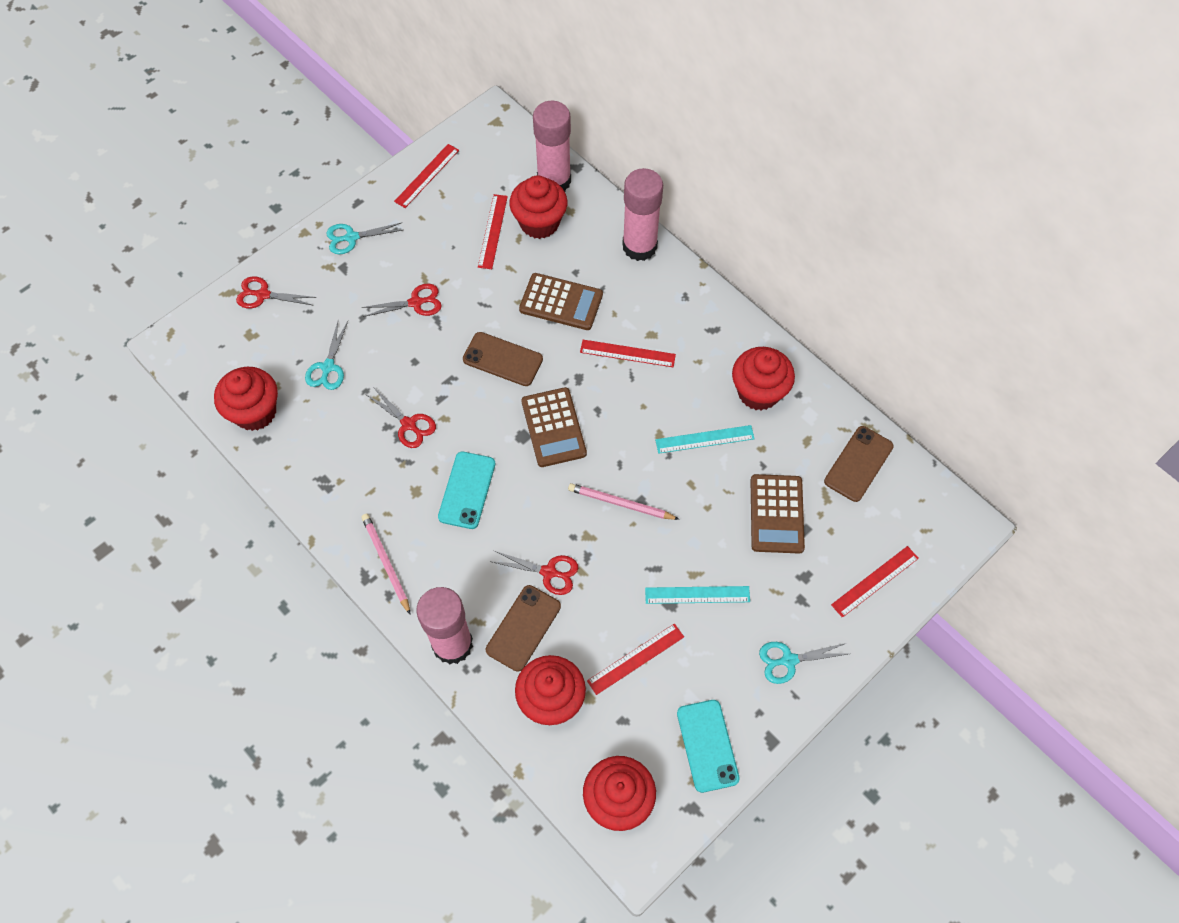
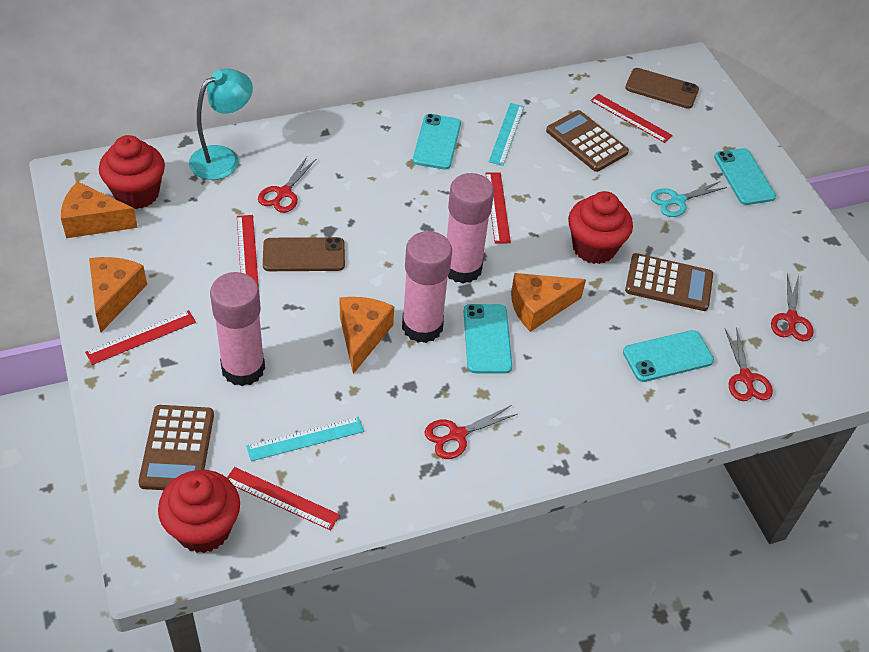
brown phone: 3 -> 2
orange cheese: 0 -> 4
pink pencil: 2 -> 0
red cupcake: 5 -> 3
turquoise lamp: 0 -> 1
turquoise phone: 2 -> 4
turquoise scissors: 3 -> 1

